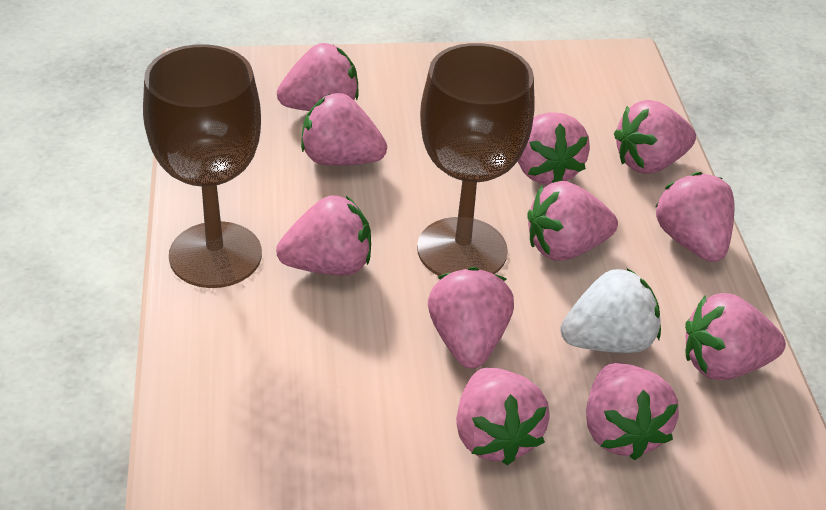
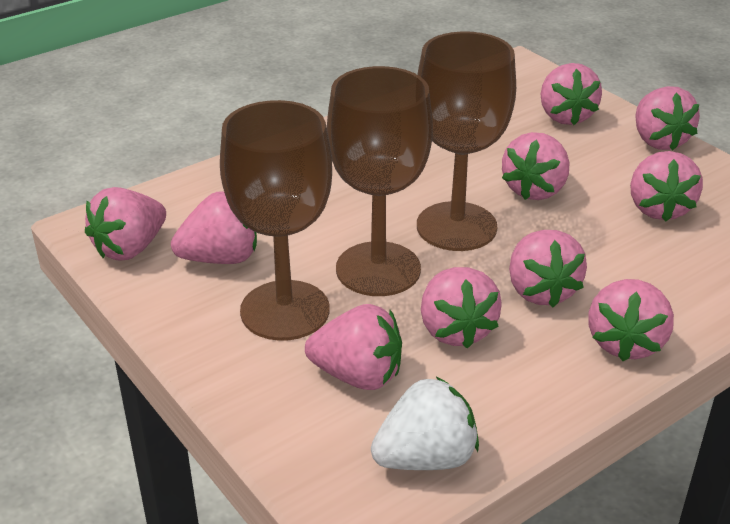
brown goblet: 2 -> 3
pink strawberry: 11 -> 10

